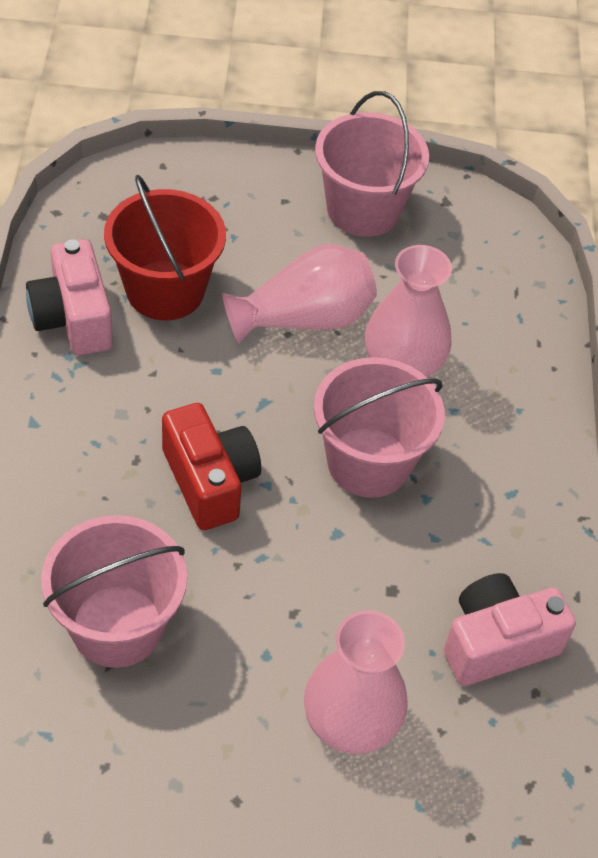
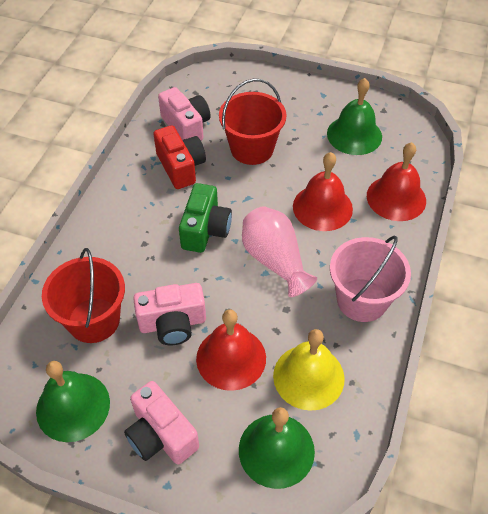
green bell: 0 -> 3
green camera: 0 -> 1
pink bucket: 3 -> 1
pink camera: 2 -> 3
pink vase: 3 -> 1
red bell: 0 -> 3
red bucket: 1 -> 2
yellow bell: 0 -> 1

